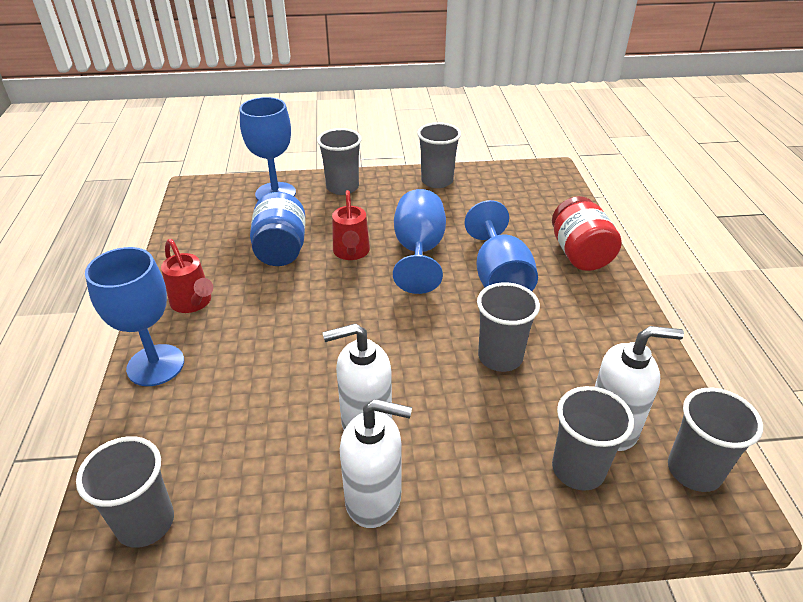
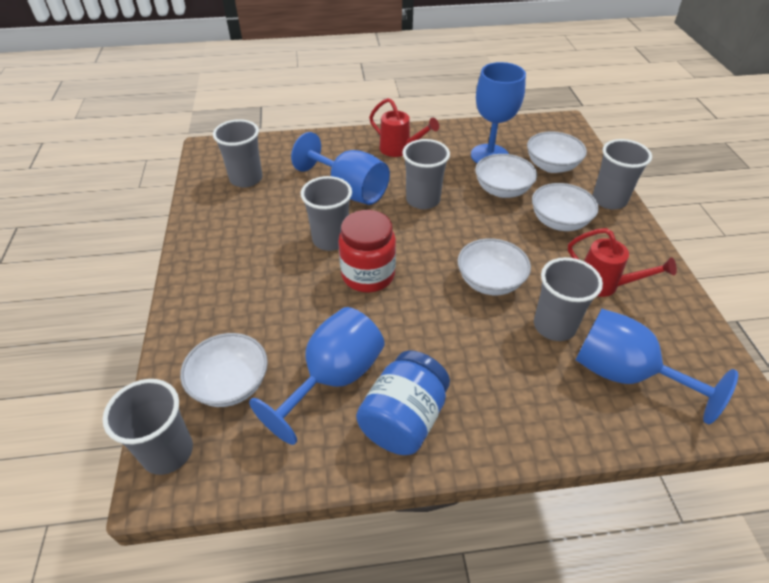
white bowl: 0 -> 5
white soap dispenser: 3 -> 0

